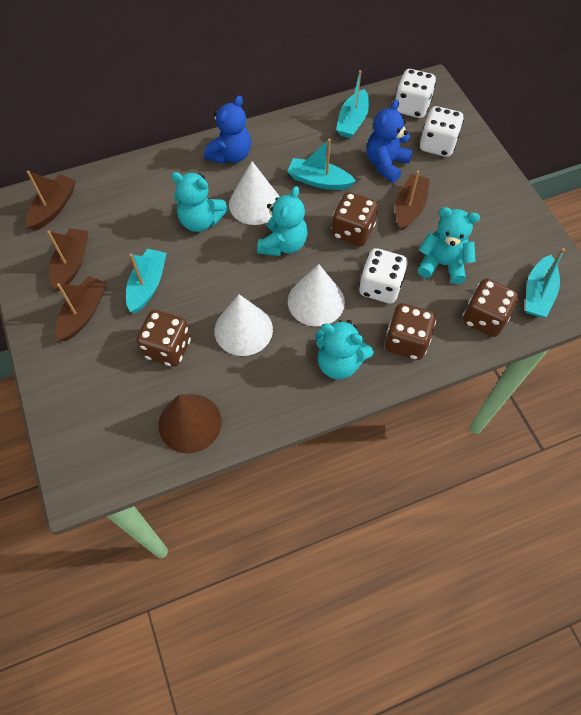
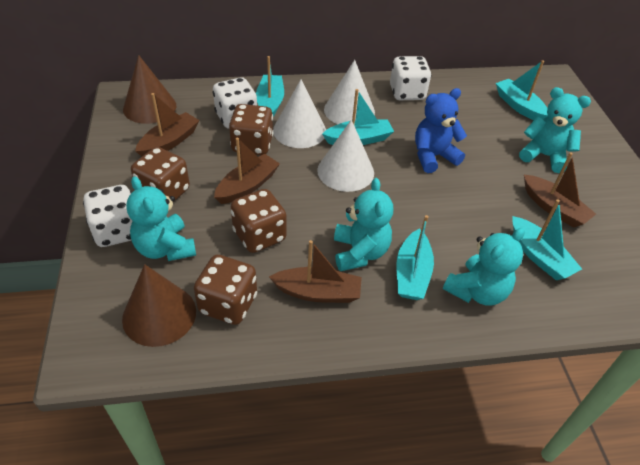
blue teddy bear: 2 -> 1
brown cone: 1 -> 2
turquoise boat: 4 -> 5

